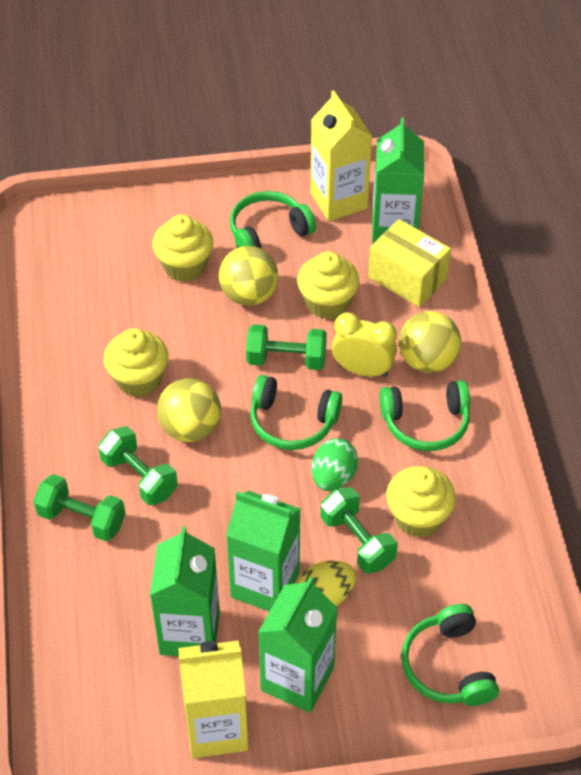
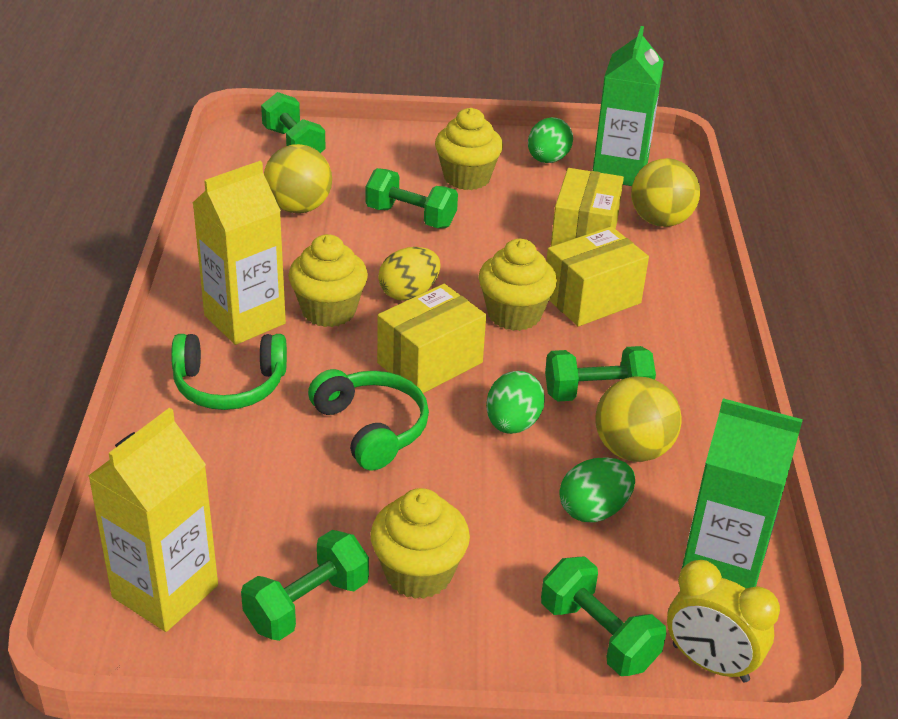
green carton: 4 -> 2
green dumbbell: 4 -> 5
green egg: 1 -> 3
green headphones: 4 -> 2
yellow box: 1 -> 3

